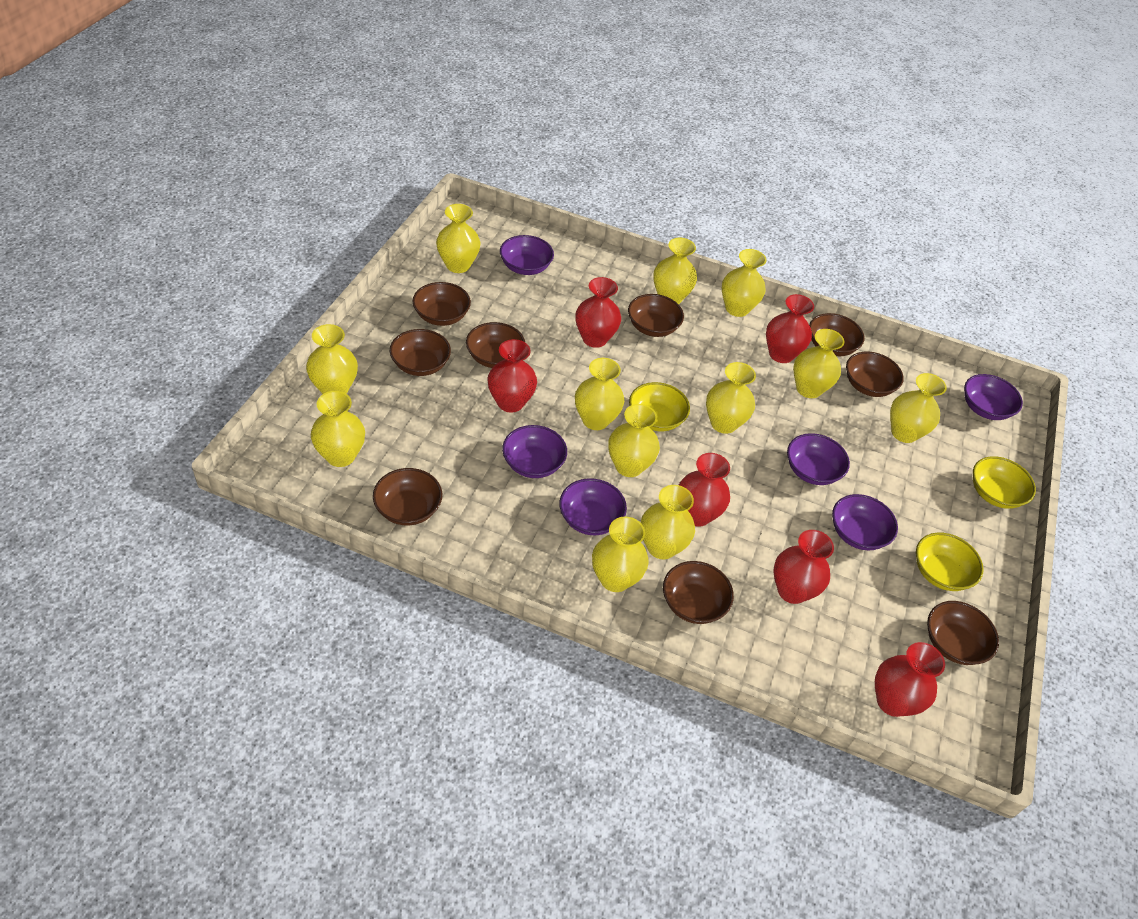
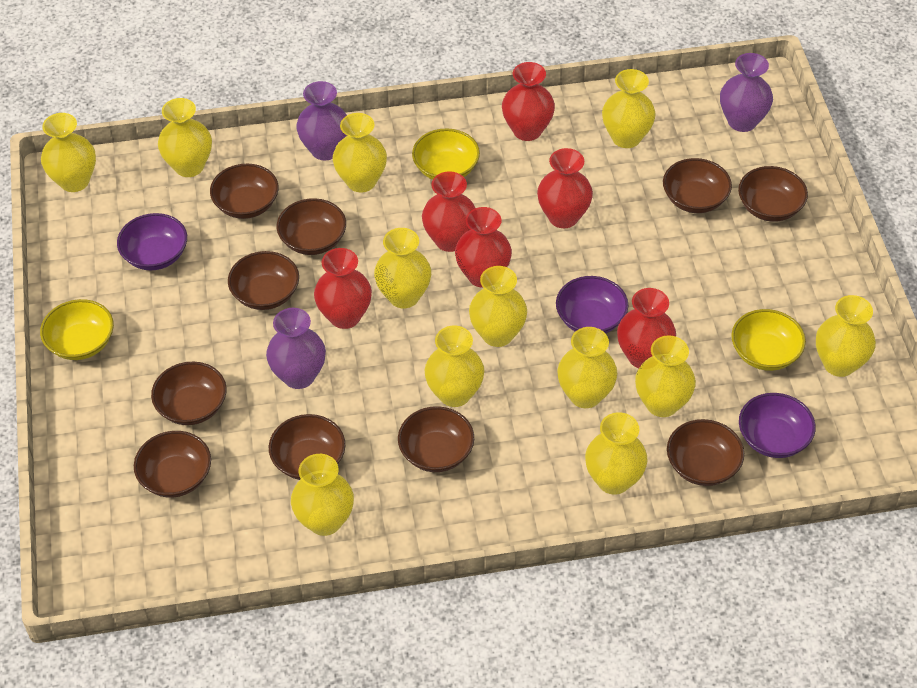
brown bowl: 9 -> 10
purple bowl: 6 -> 3
purple vase: 0 -> 3

